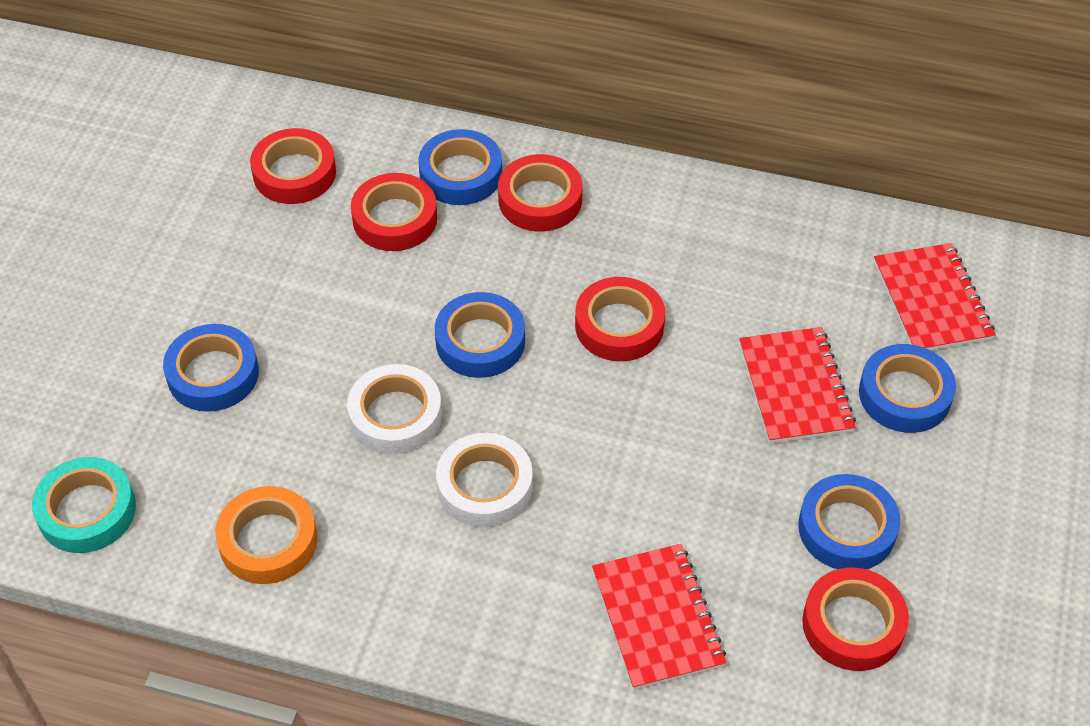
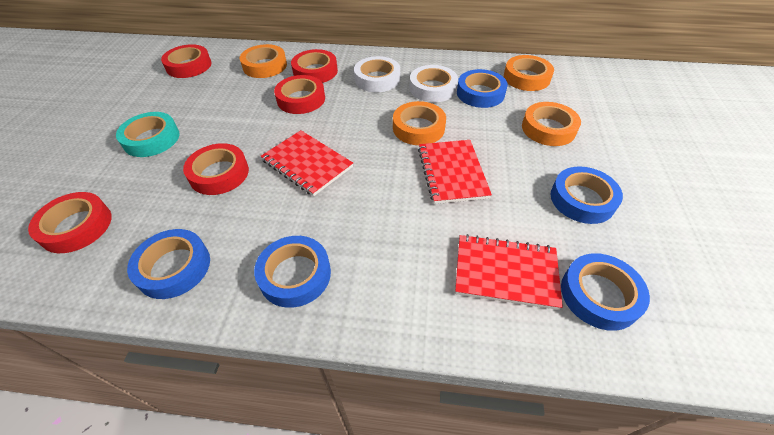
orange tape: 1 -> 4

